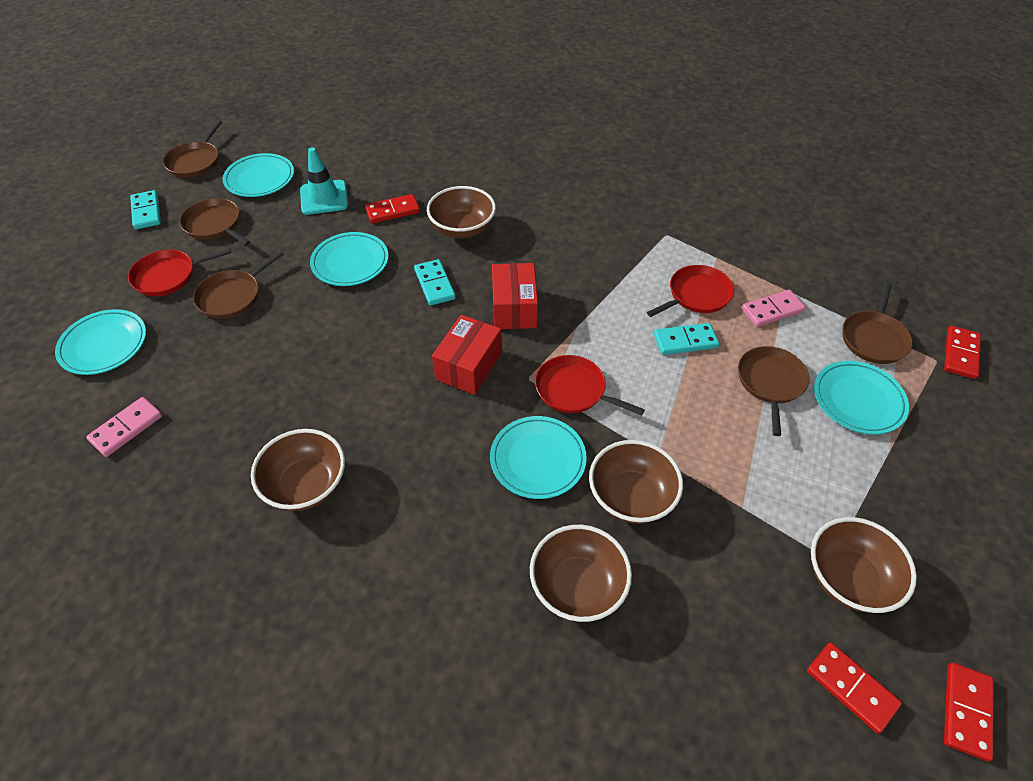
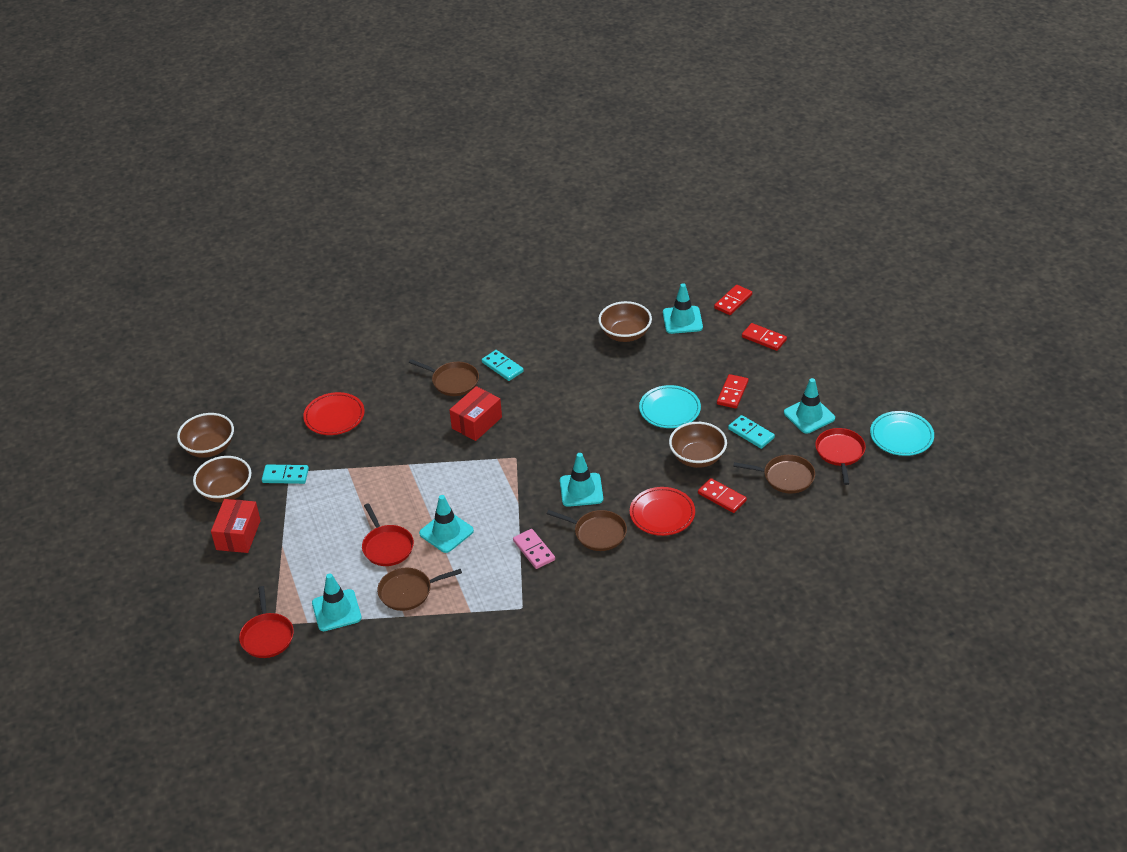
brown bowl: 5 -> 4
brown pan: 5 -> 4
pink domino: 2 -> 1
red plate: 0 -> 2
turquoise plate: 5 -> 2
turquoise traffic cone: 1 -> 5

